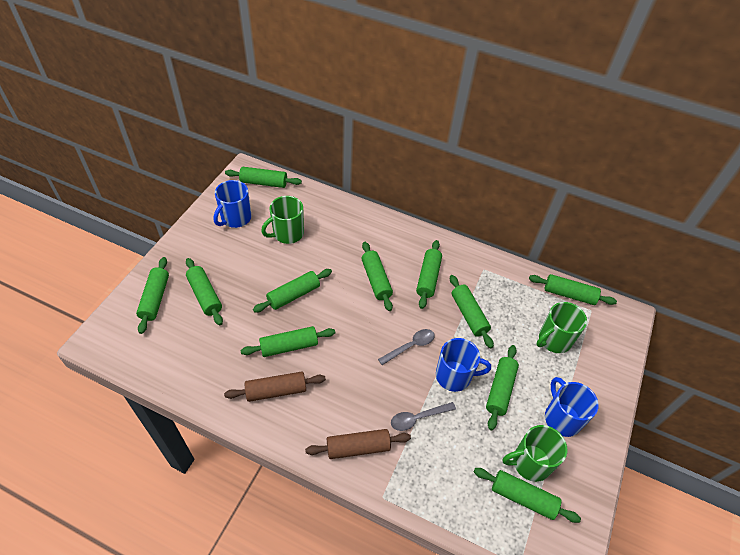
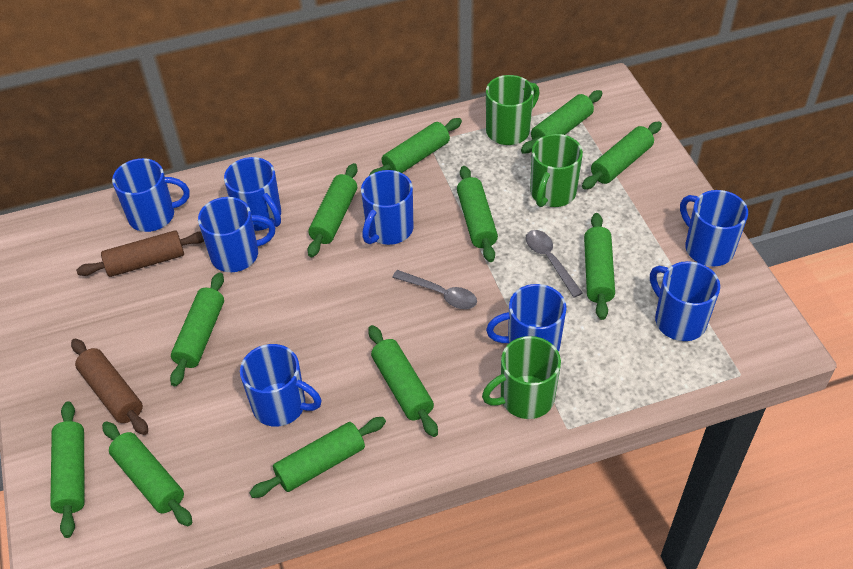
blue mug: 3 -> 8

